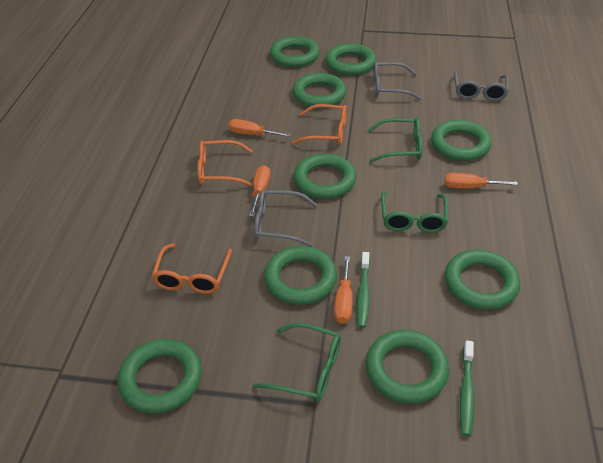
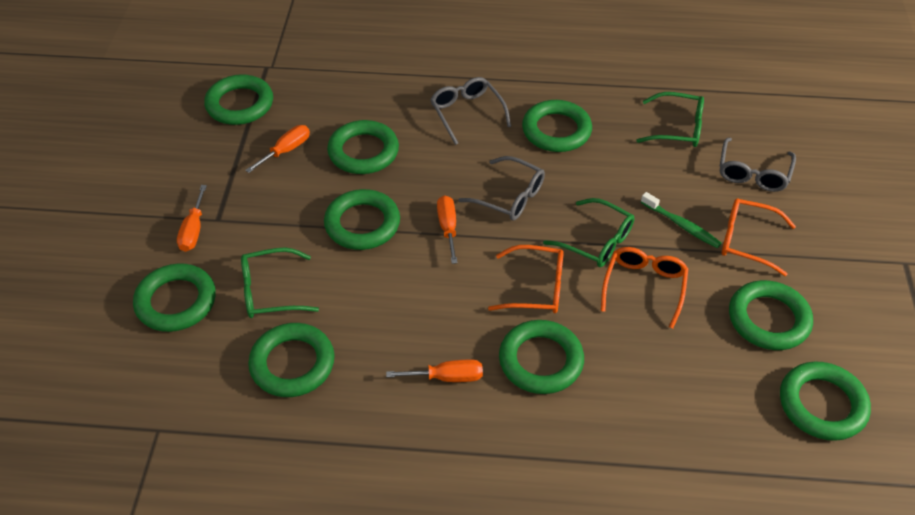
green toothbrush: 2 -> 1

